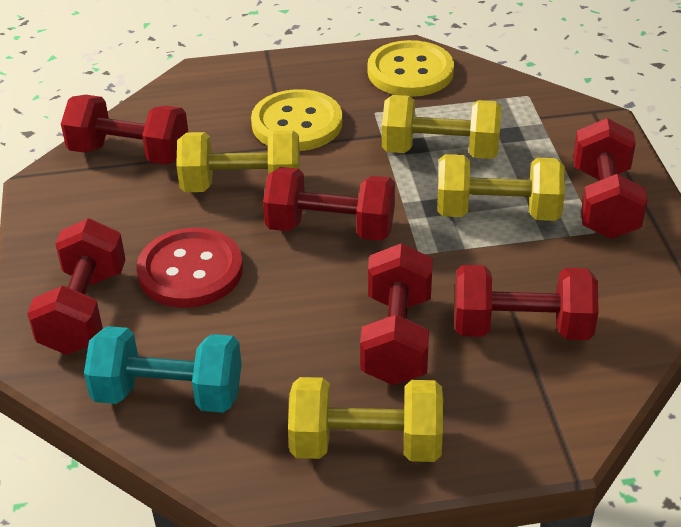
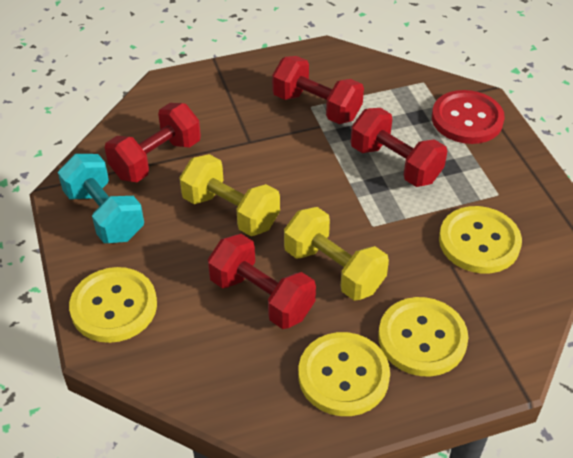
red dumbbell: 6 -> 4
yellow button: 2 -> 4
yellow dumbbell: 4 -> 2

